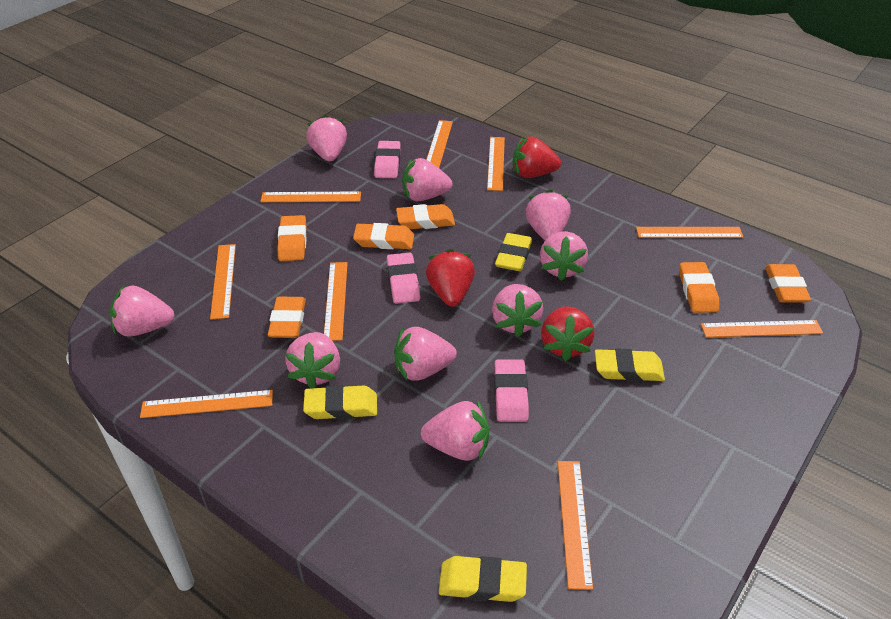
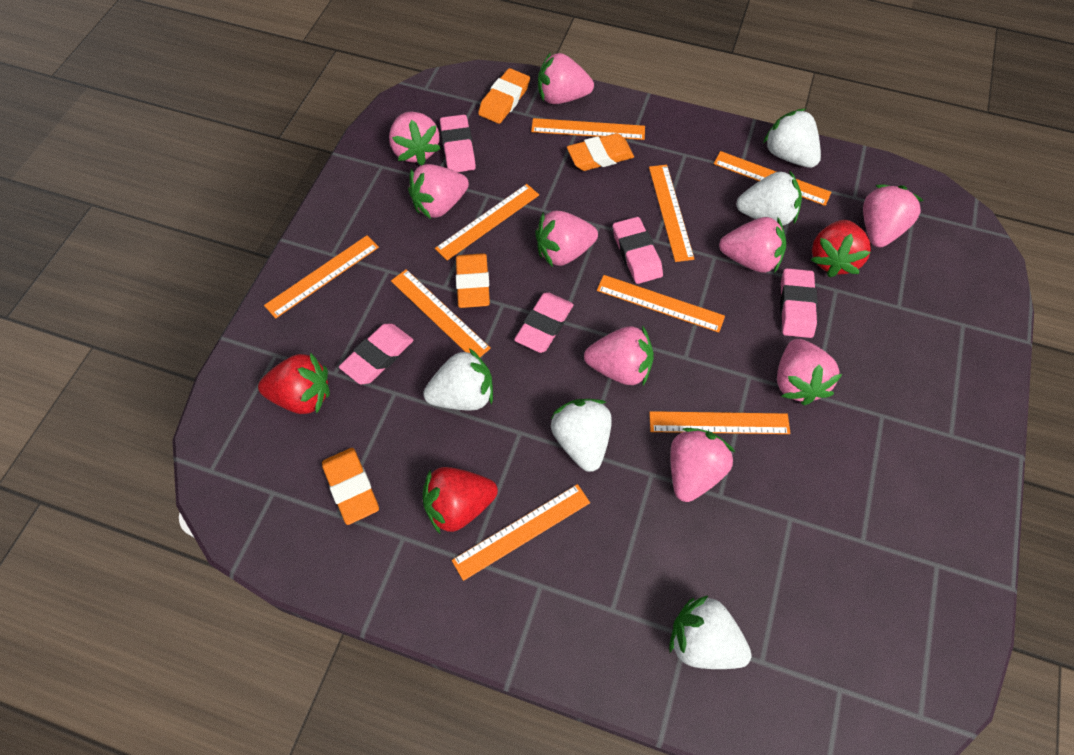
orange eraser: 6 -> 4
pink eraser: 3 -> 5
white strawberry: 0 -> 5
yellow eraser: 4 -> 0

